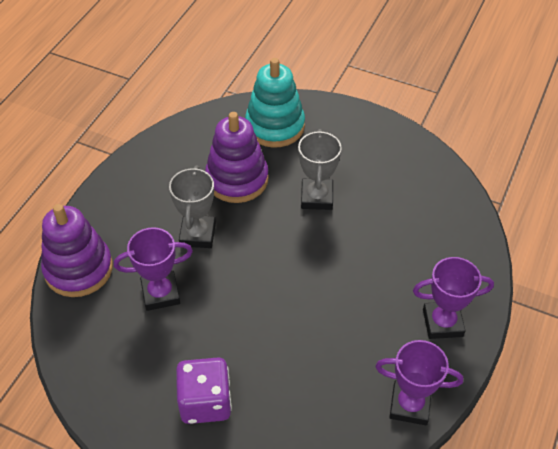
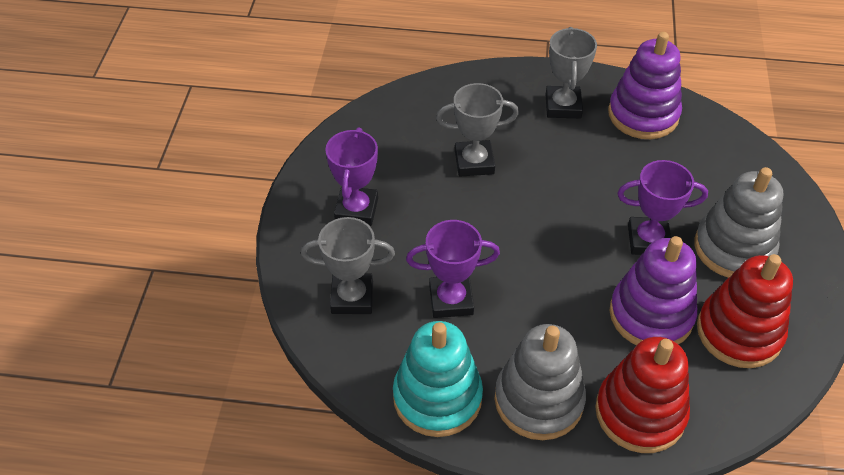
grey stacking toy: 0 -> 2
grey trophy: 2 -> 3
purple dice: 1 -> 0
red stacking toy: 0 -> 2

